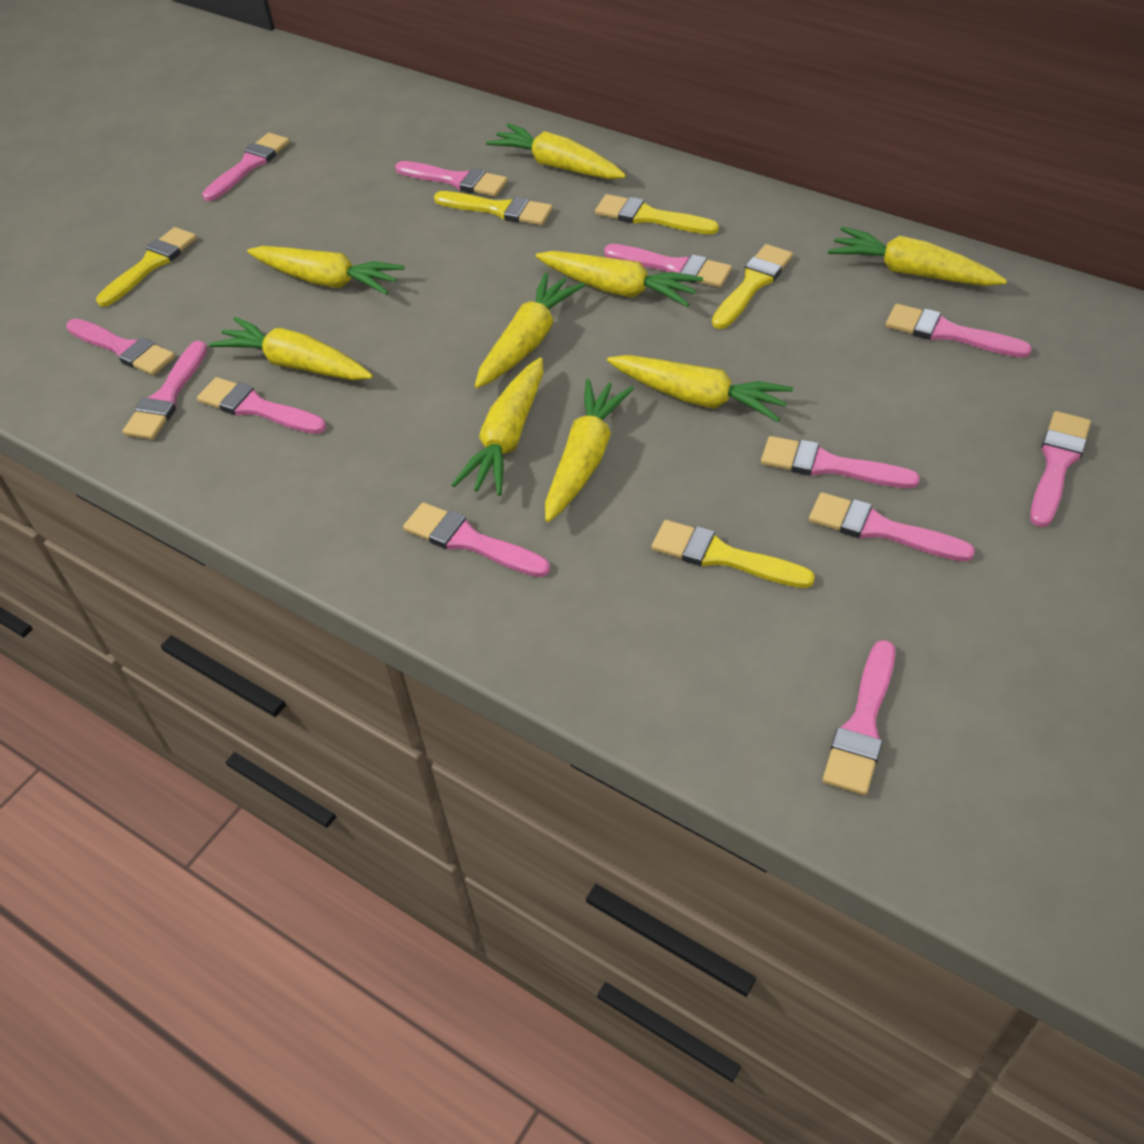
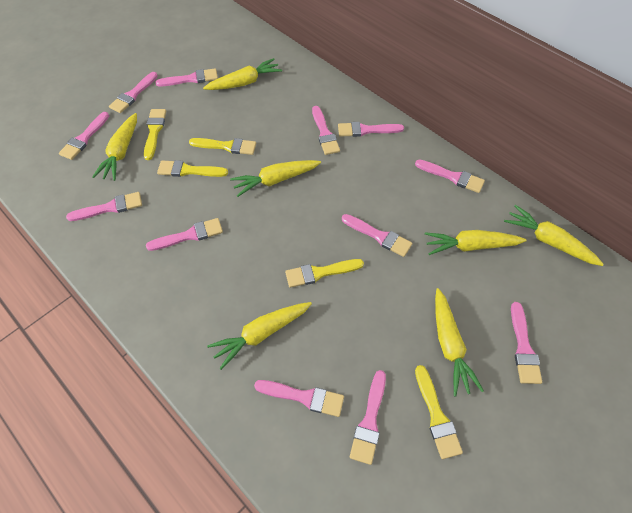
yellow carrot: 9 -> 7

